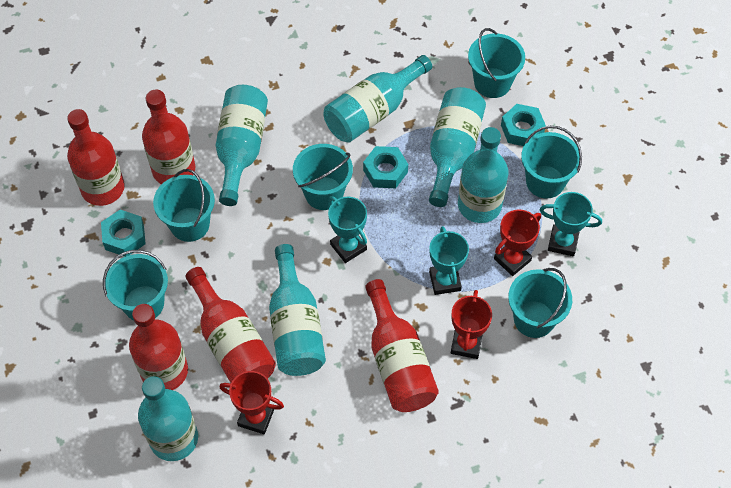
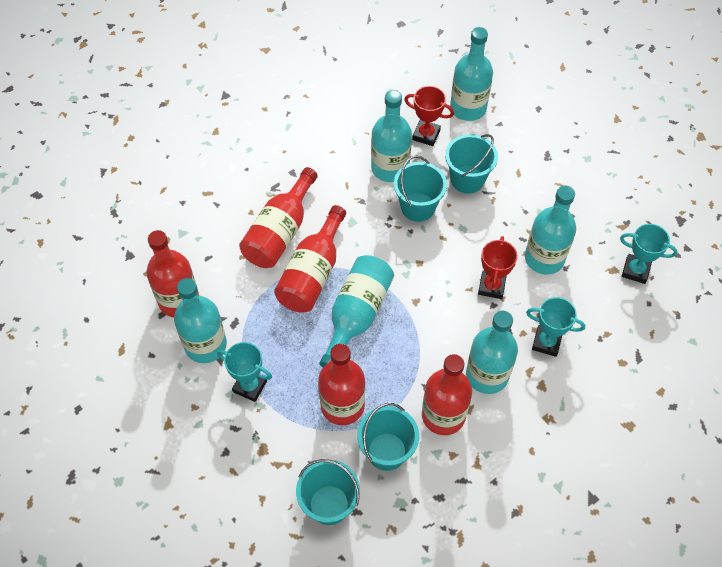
red trophy: 3 -> 2
turquoise bucket: 6 -> 4
turquoise nut: 3 -> 0

